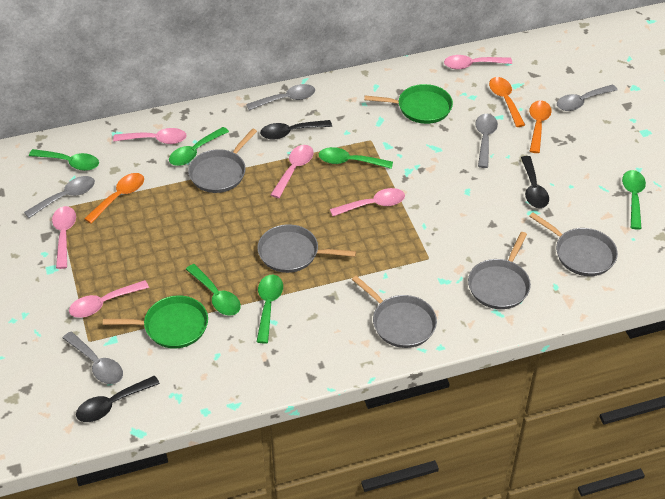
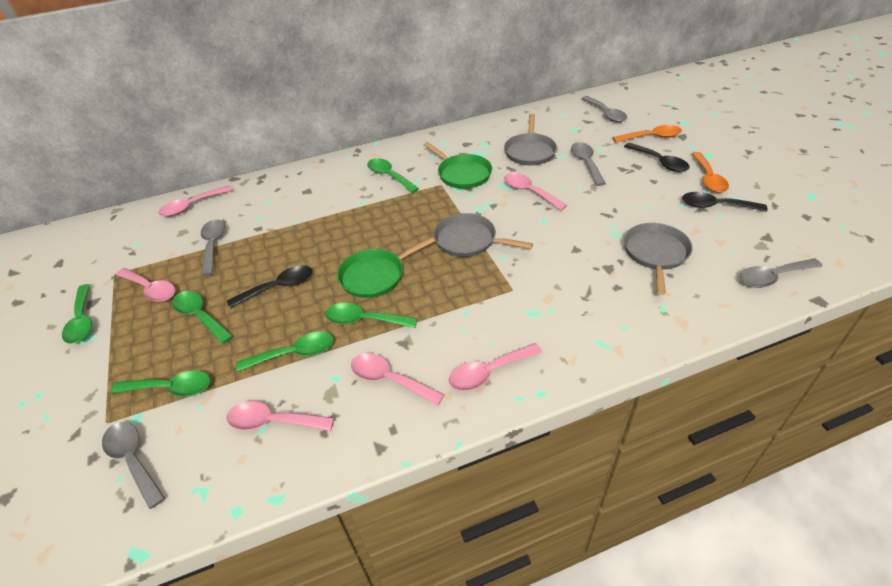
grey pan: 5 -> 3
orange spoon: 3 -> 2

